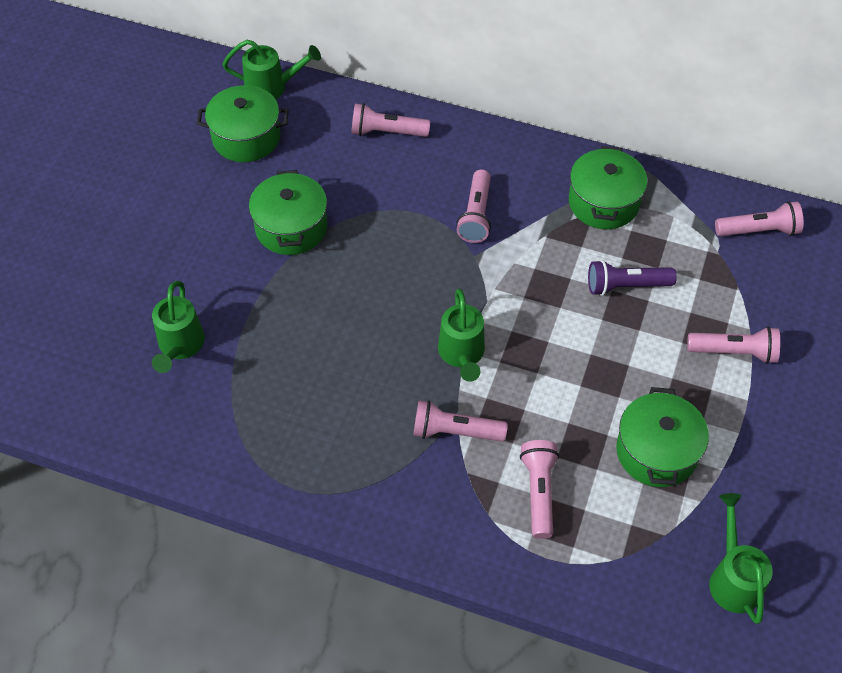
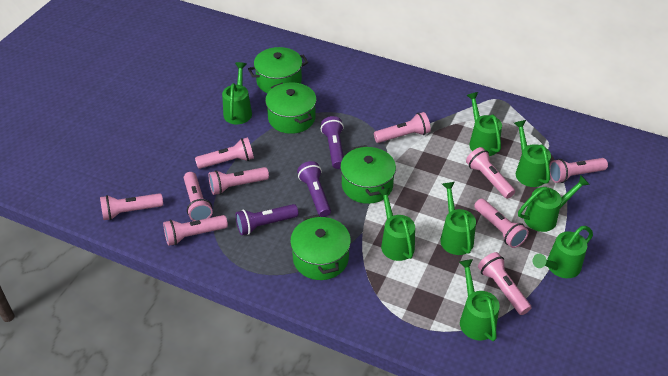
green watering can: 4 -> 8
pink flashlight: 6 -> 10
purple flashlight: 1 -> 3

